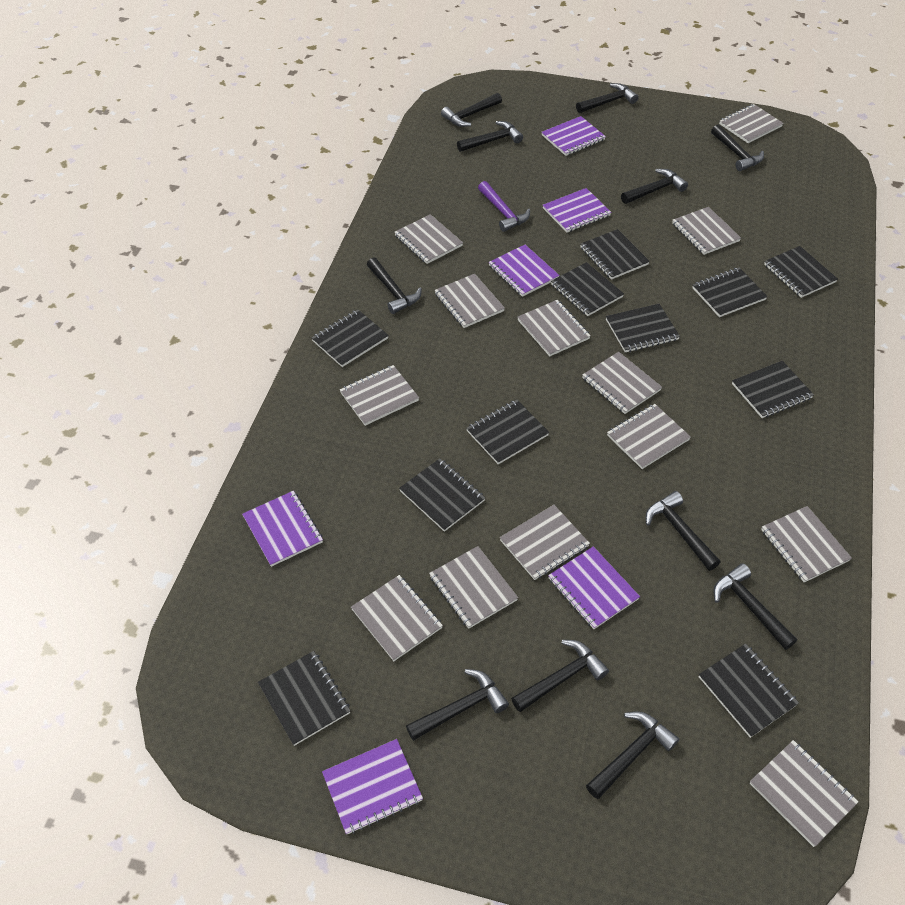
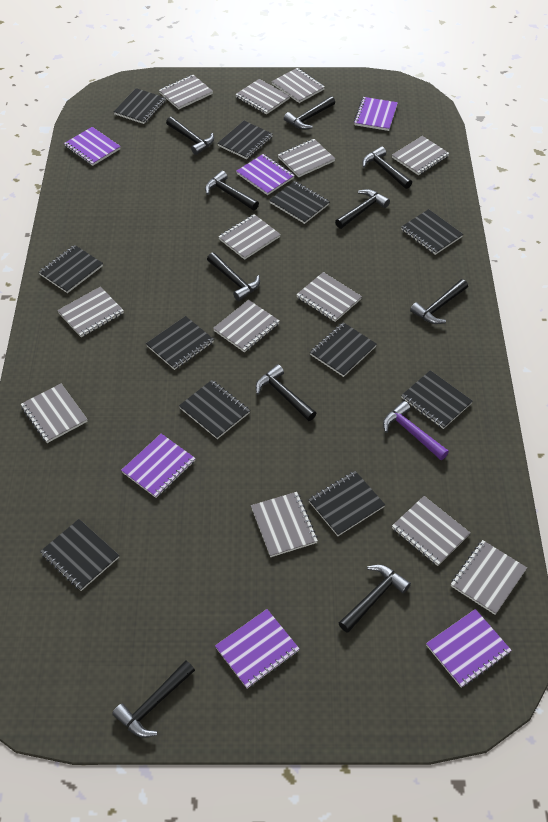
black hammer: 11 -> 10

